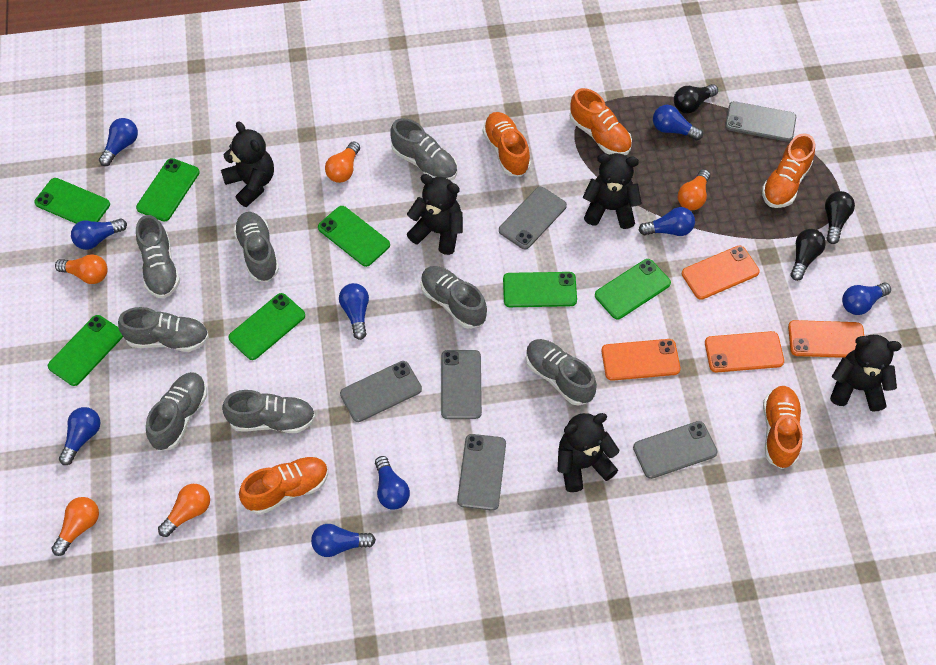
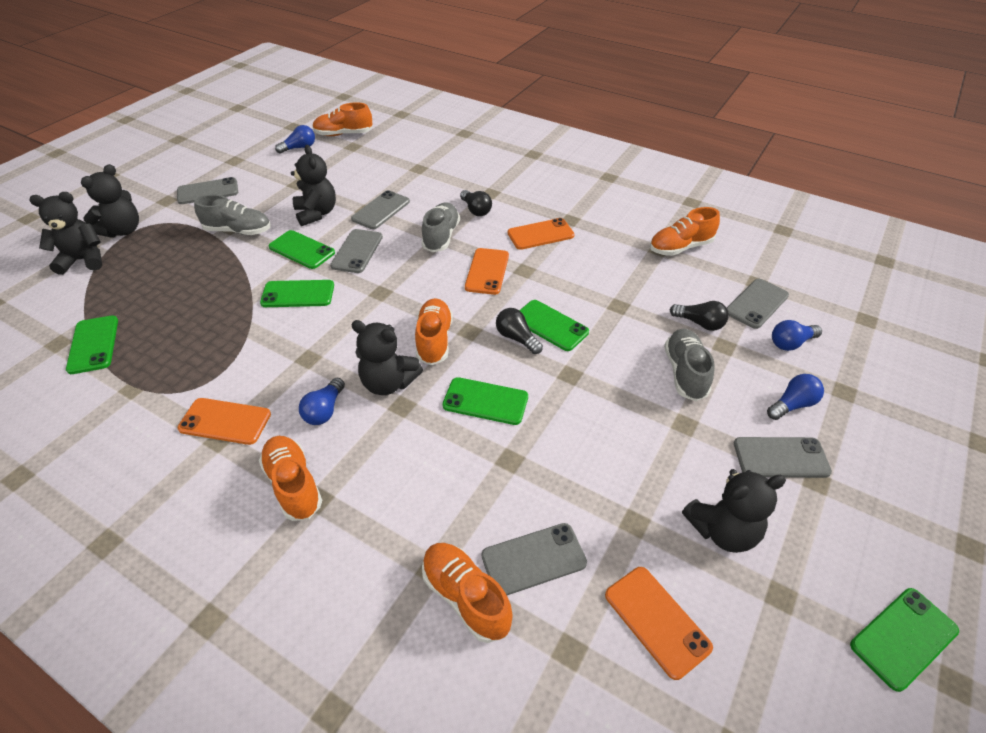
blue light bulb: 9 -> 4
green phone: 7 -> 6
grey shoe: 8 -> 3
orange light bulb: 5 -> 0

